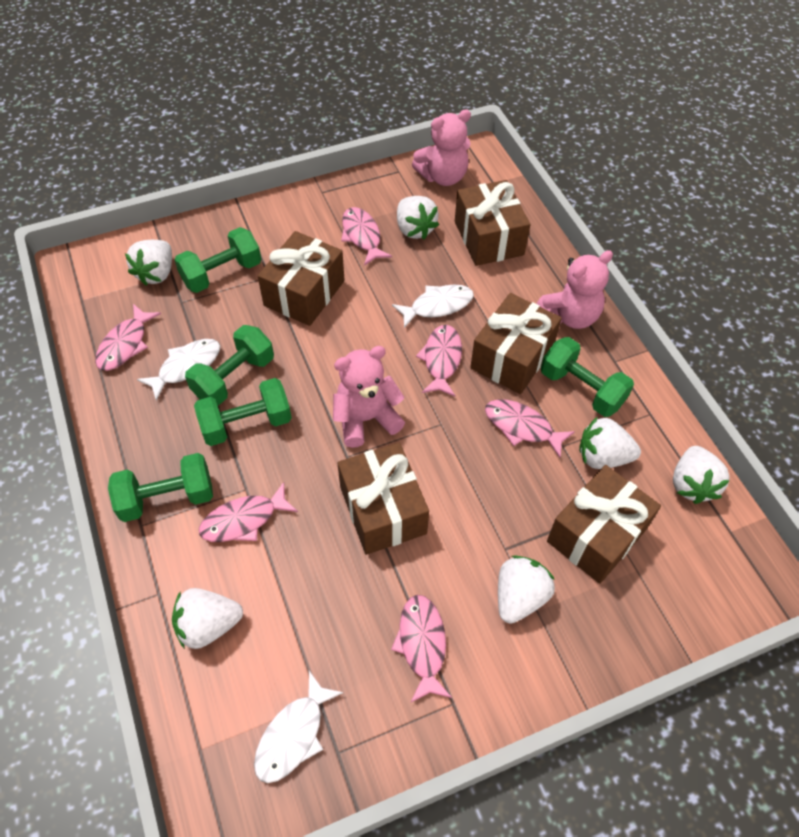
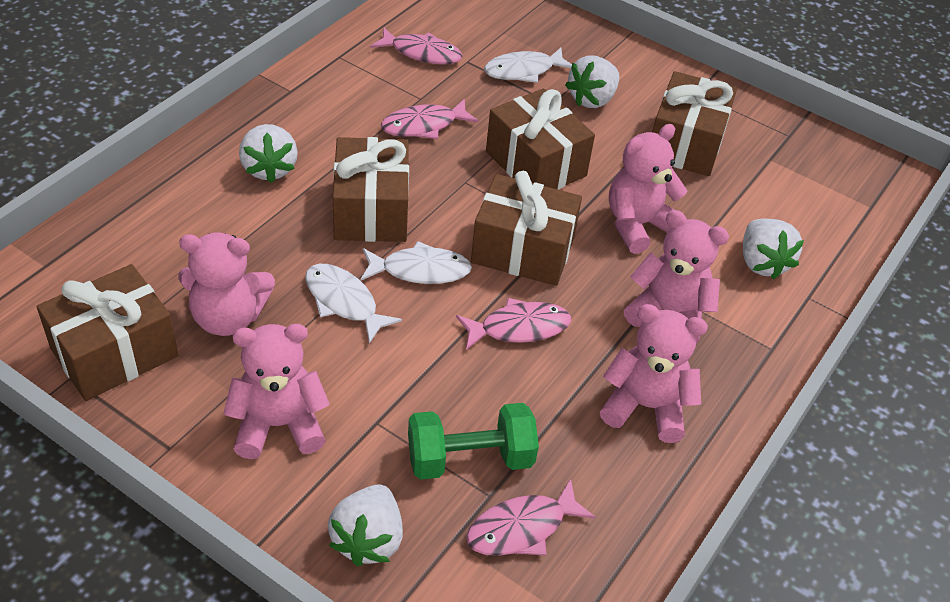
green dumbbell: 5 -> 1
pink fish: 6 -> 4
pink teddy bear: 3 -> 5
white strawberry: 6 -> 4

